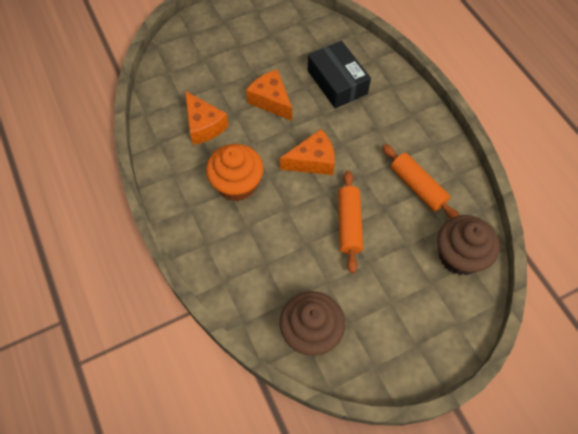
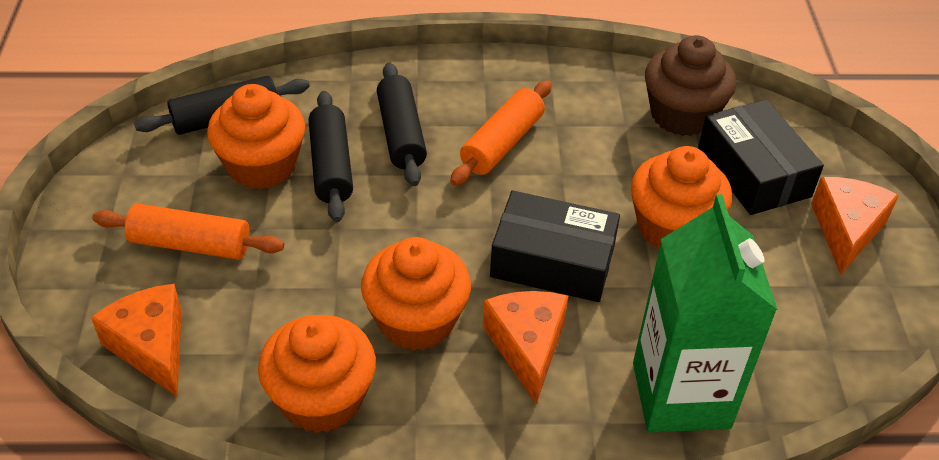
black box: 1 -> 2
black rolling pin: 0 -> 3
brown cupcake: 2 -> 1
green carton: 0 -> 1
orange cupcake: 1 -> 4

